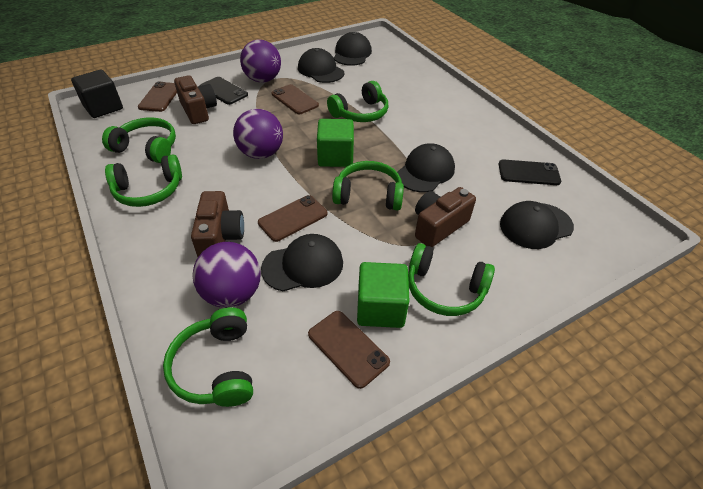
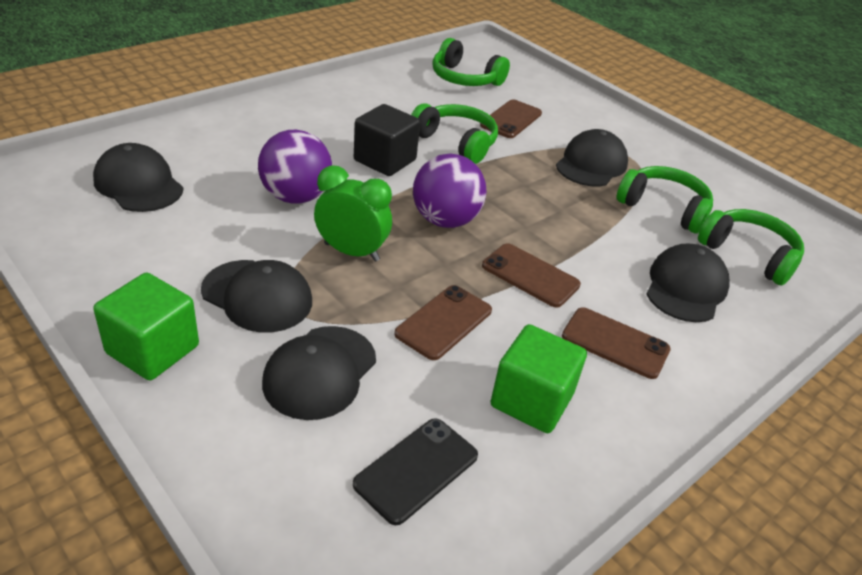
black phone: 2 -> 1
brown camera: 3 -> 0
green clock: 0 -> 1
green headphones: 6 -> 4
purple ball: 3 -> 2

